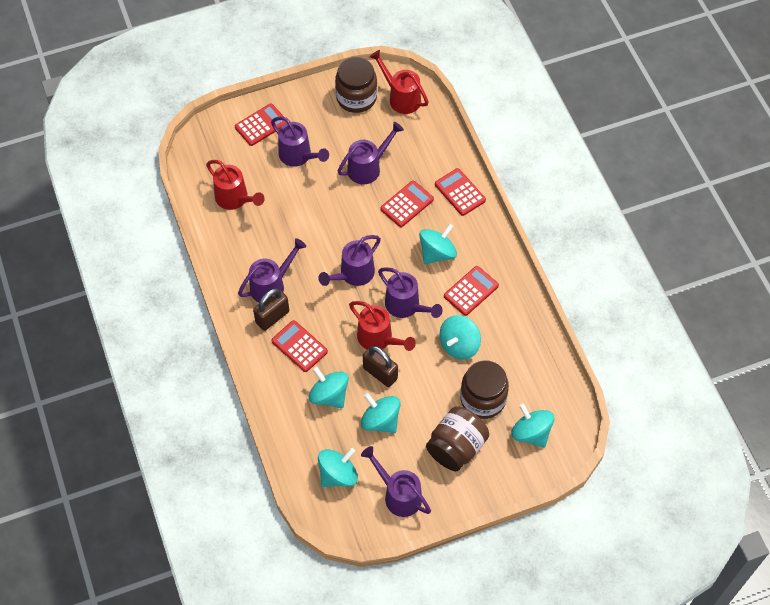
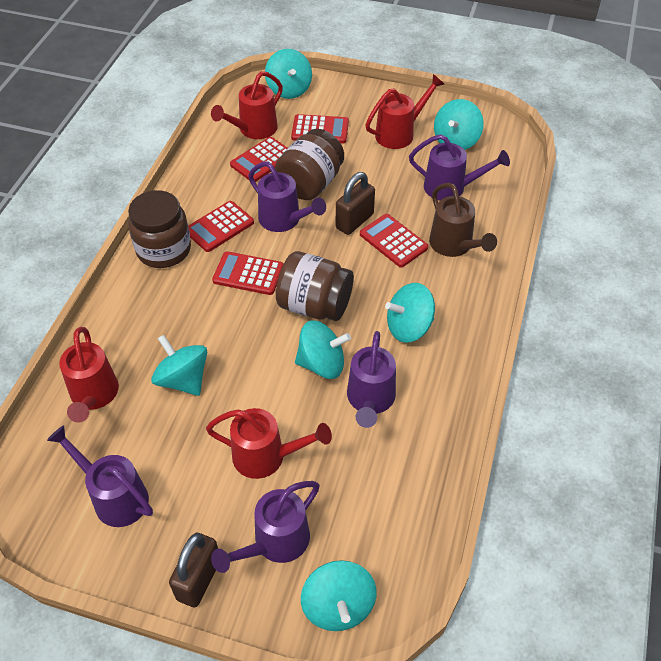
brown watering can: 0 -> 1
purple watering can: 6 -> 5
red watering can: 3 -> 4

